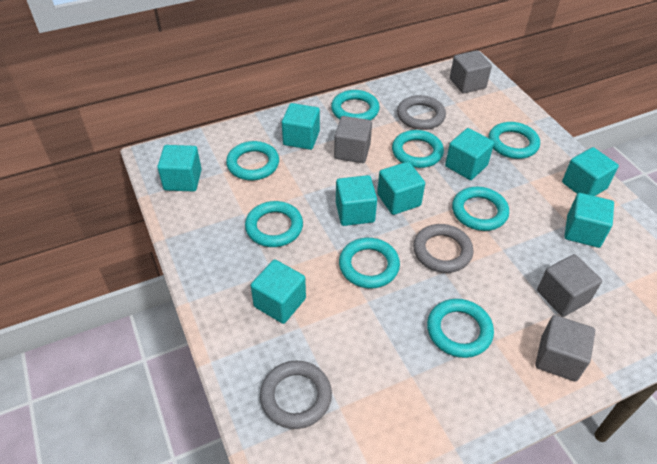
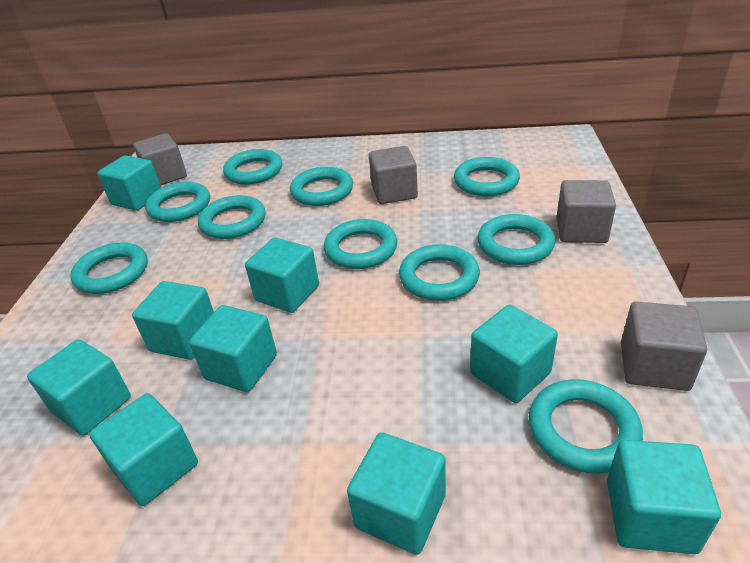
grey ring: 3 -> 0
turquoise cube: 8 -> 9
turquoise ring: 8 -> 10

